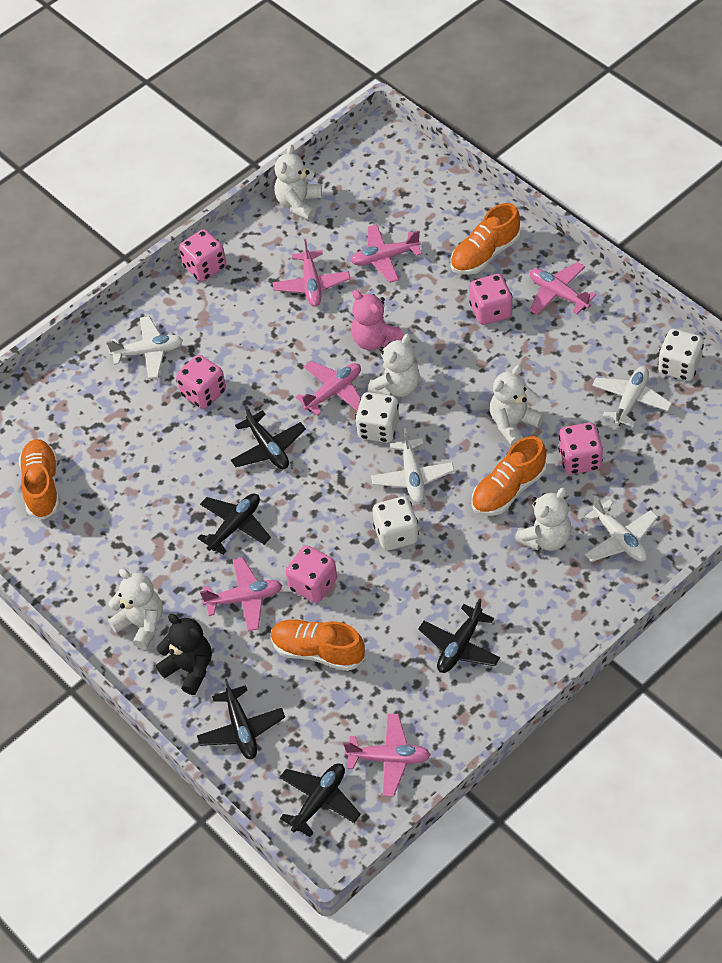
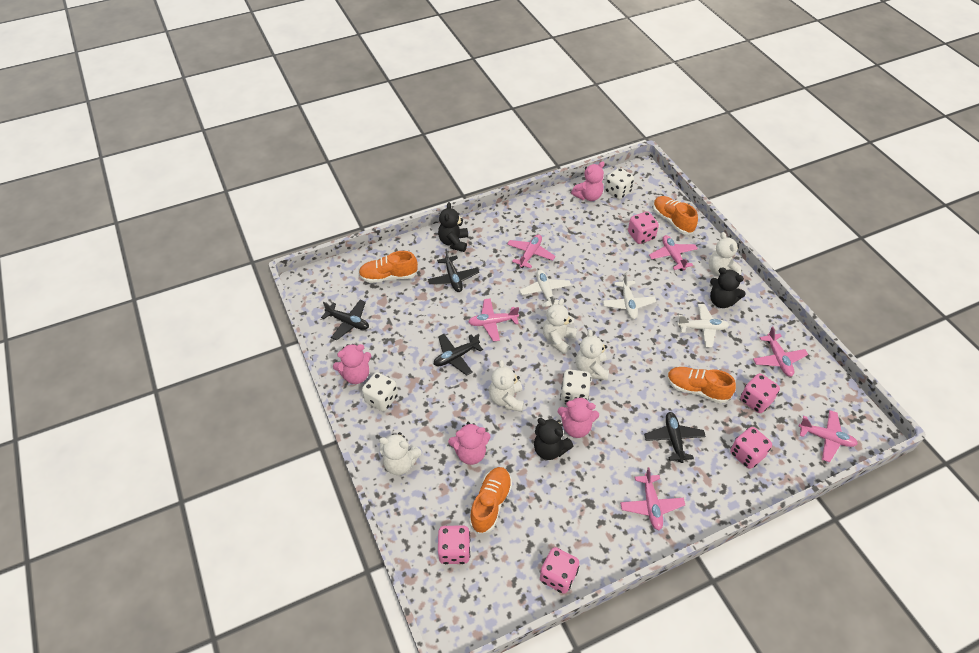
black plane: 5 -> 4
black teddy bear: 1 -> 3
pink teddy bear: 1 -> 4
white plane: 4 -> 3

